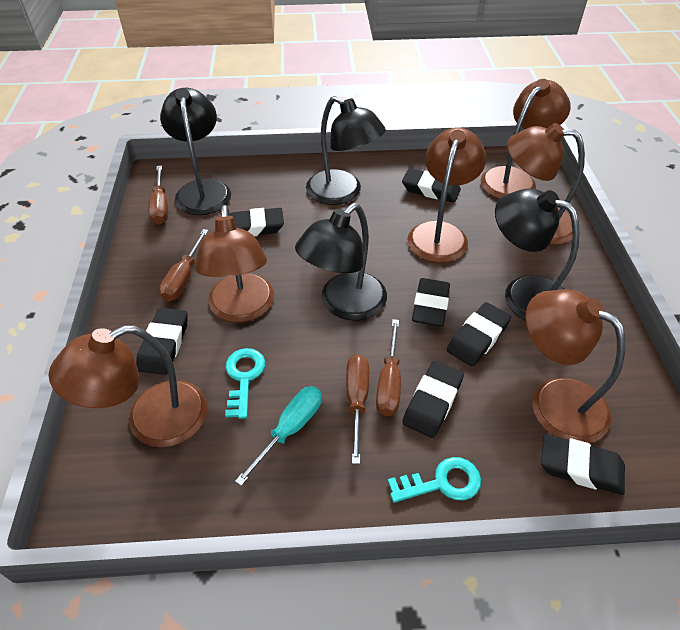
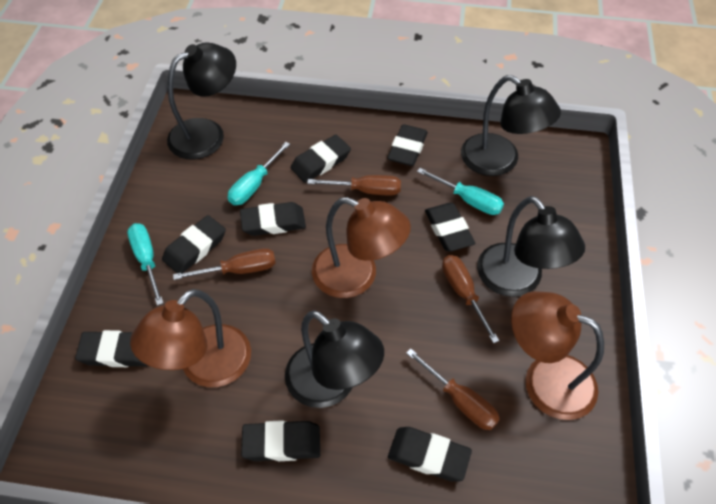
black eraser: 7 -> 8
brown lamp: 6 -> 3
turquoise key: 2 -> 0
turquoise screwdriver: 1 -> 3

